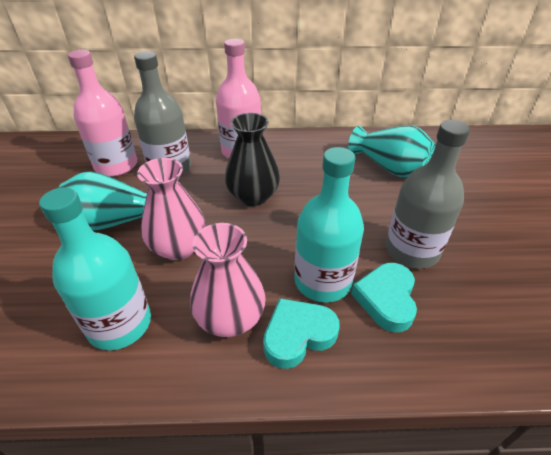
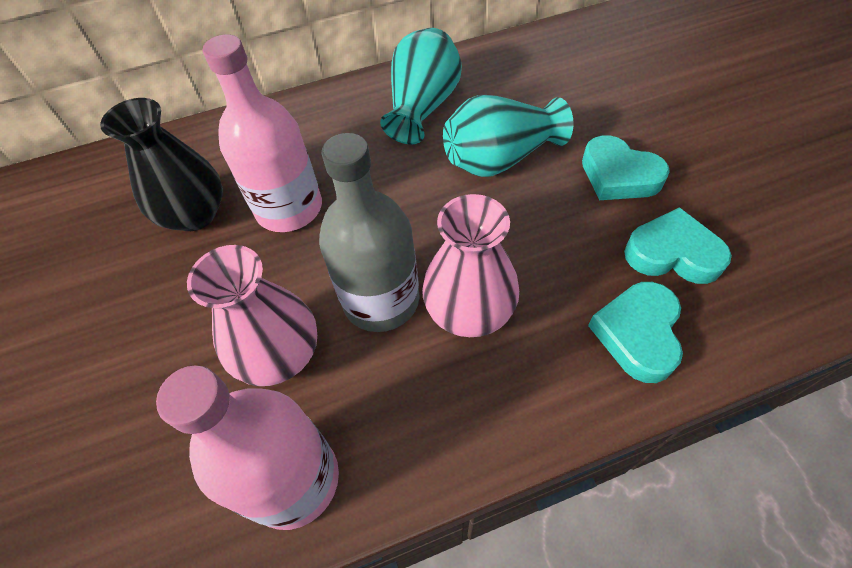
grey bottle: 2 -> 1
turquoise bottle: 2 -> 0
turquoise heart: 2 -> 3

